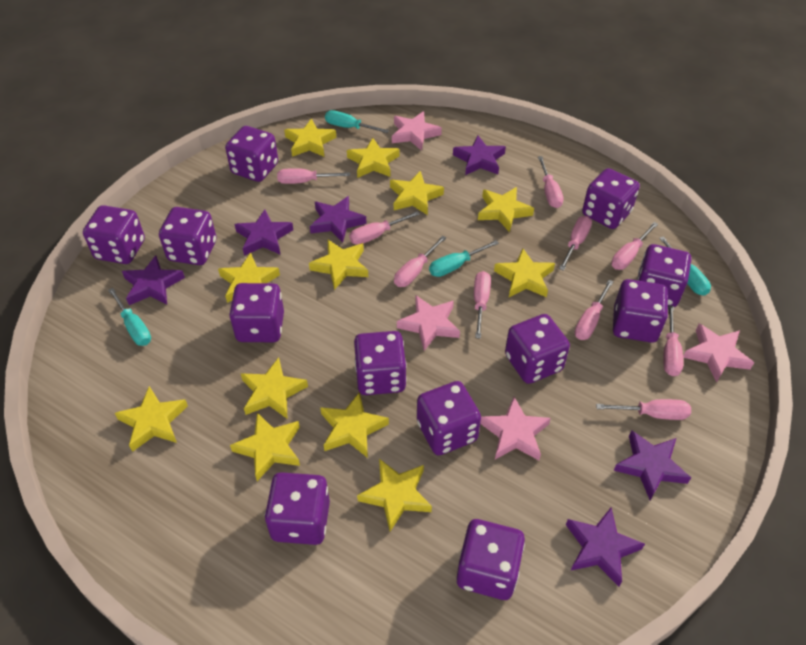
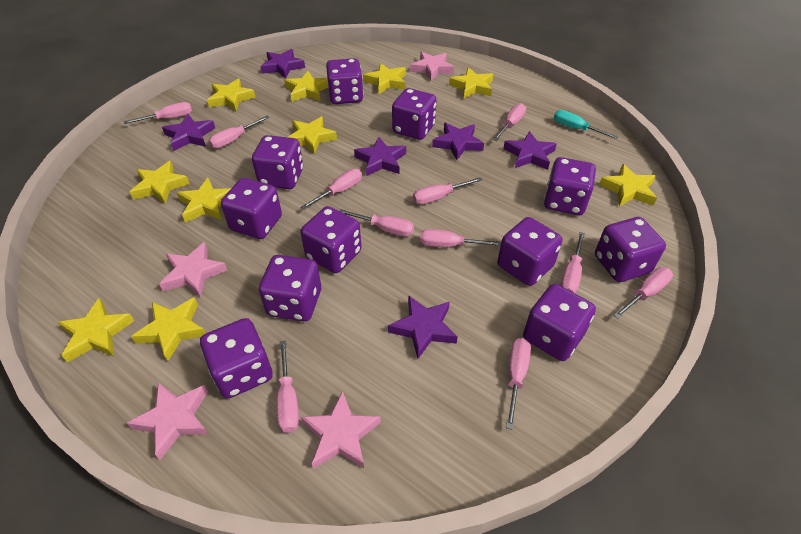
pink screwdriver: 10 -> 11
purple dice: 12 -> 11
turquoise screwdriver: 4 -> 1
yellow star: 12 -> 10

